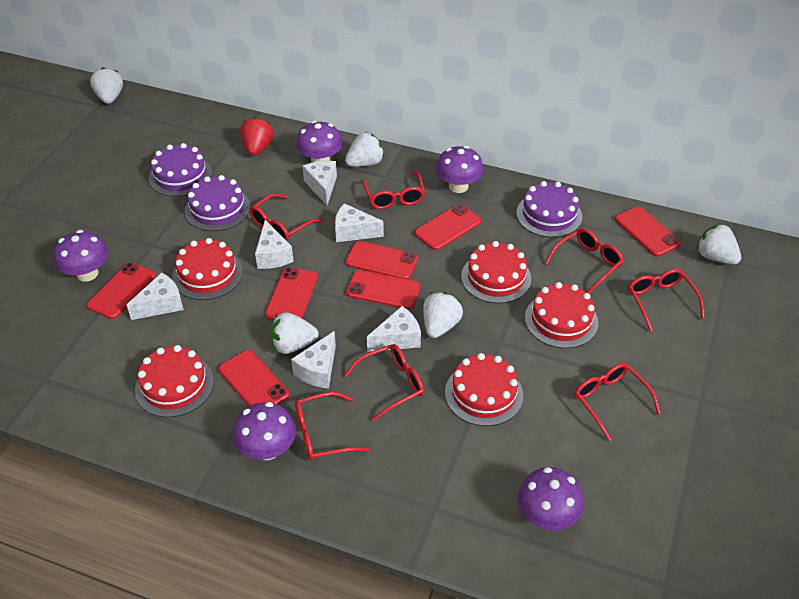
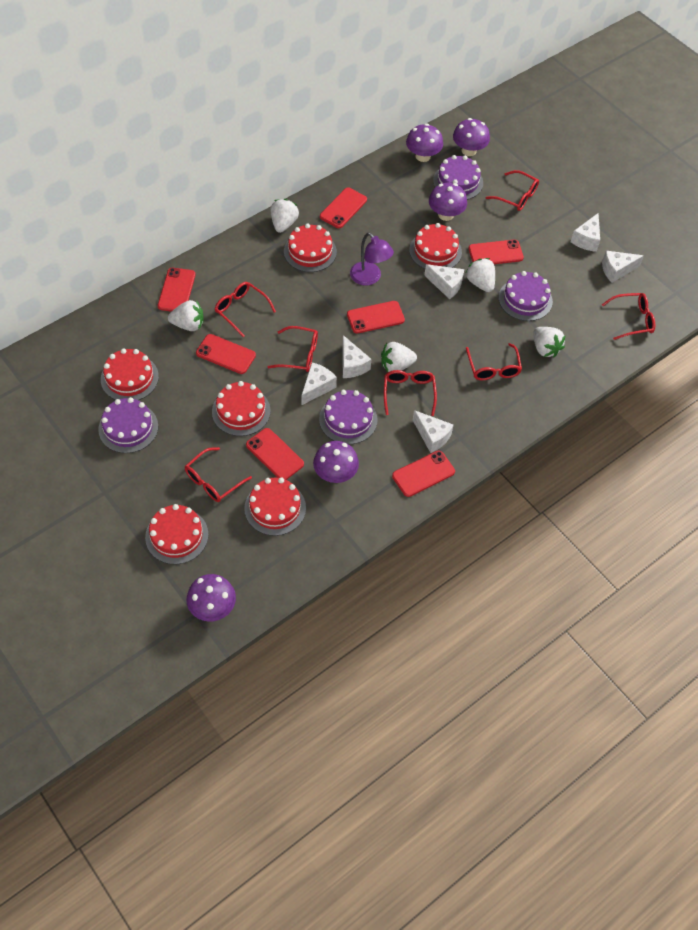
purple cake: 3 -> 4
purple lamp: 0 -> 1
red cake: 5 -> 6
red strawberry: 1 -> 0

